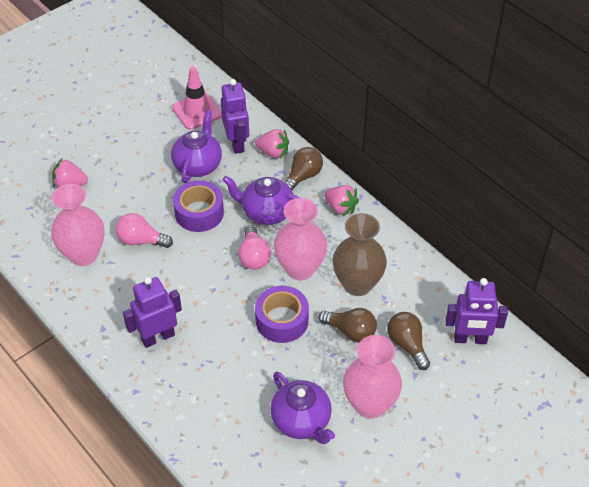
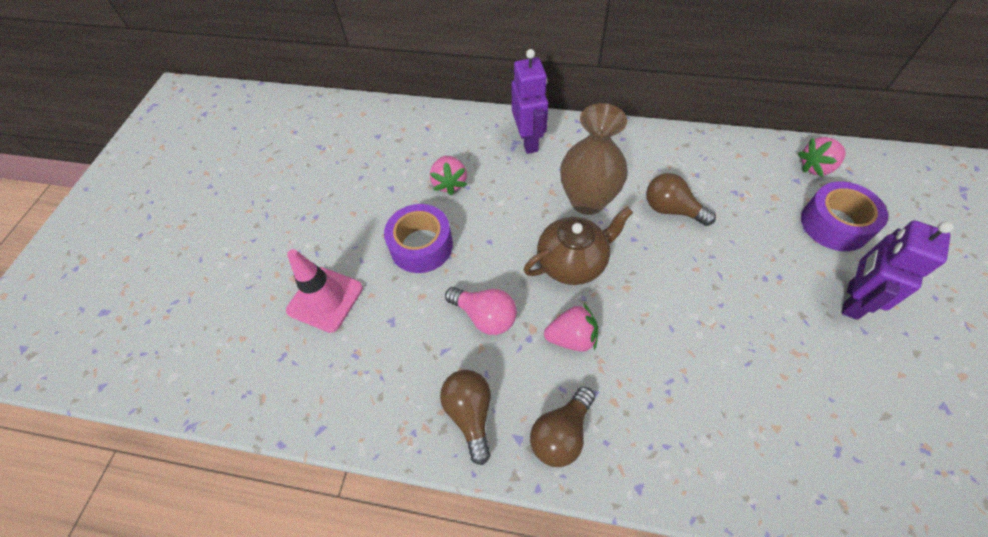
brown teapot: 0 -> 1
pink light bulb: 2 -> 1
pink vase: 3 -> 0
purple robot: 3 -> 2
purple teapot: 3 -> 0

